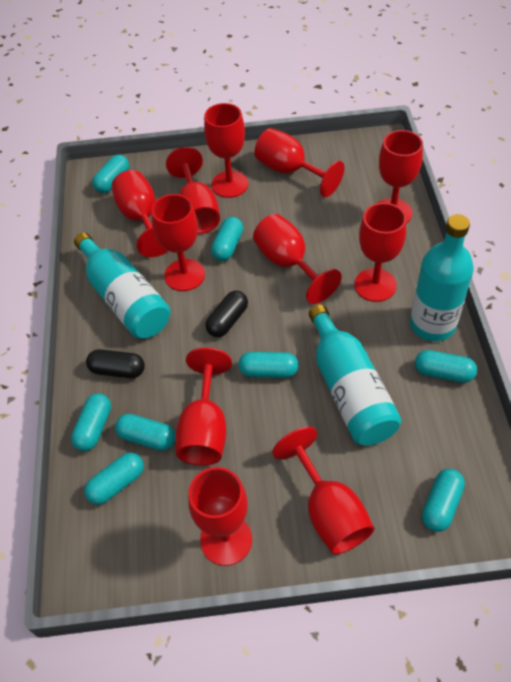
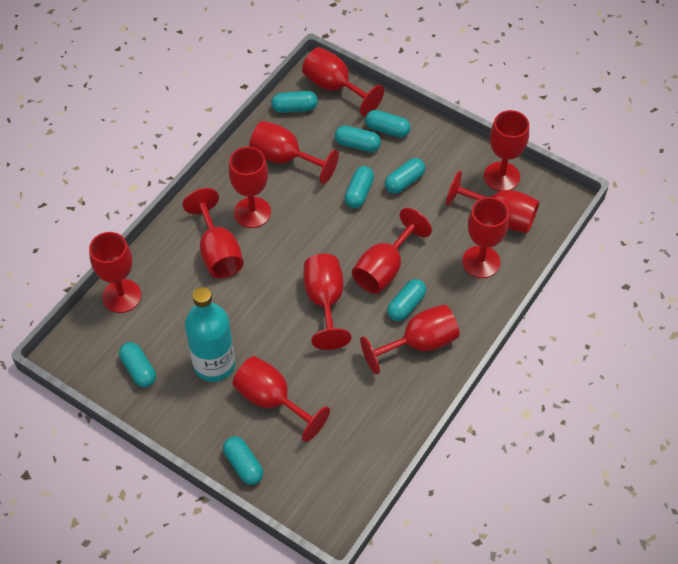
black capsule: 2 -> 0
red goblet: 11 -> 12
turquoise bottle: 3 -> 1

